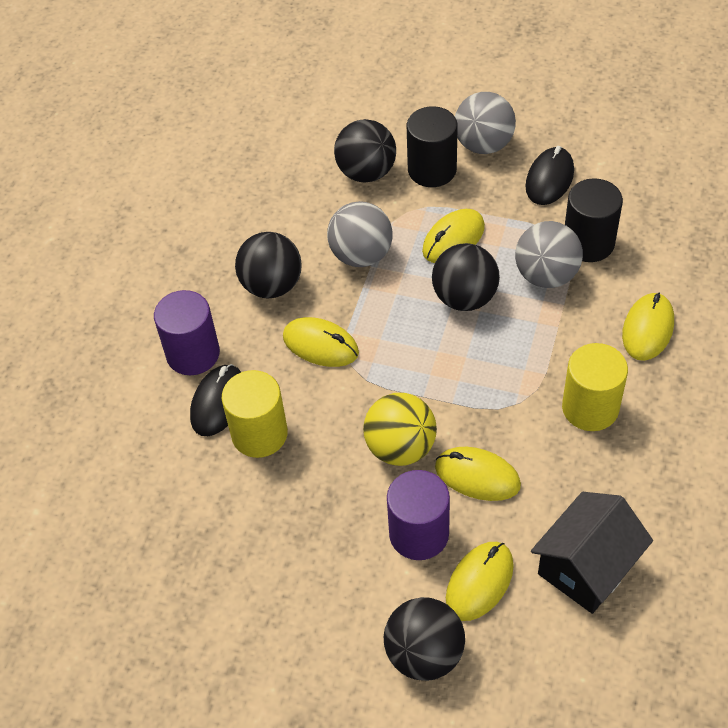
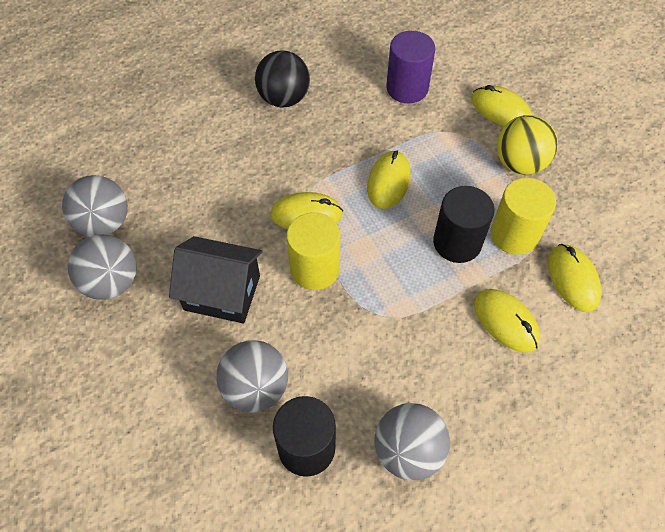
black ball: 4 -> 1
black mouse: 2 -> 0
grey ball: 3 -> 4
purple cylinder: 2 -> 1

